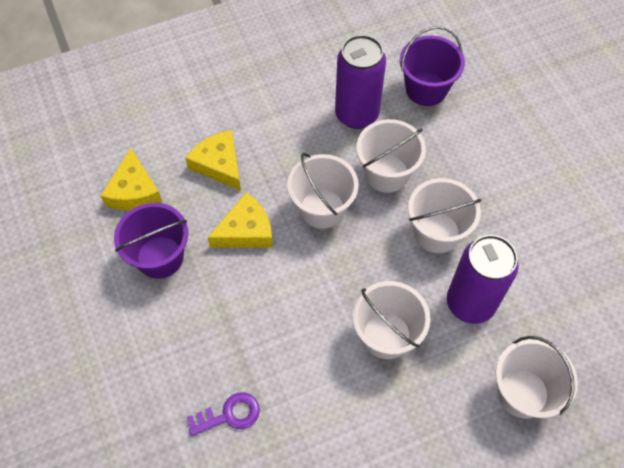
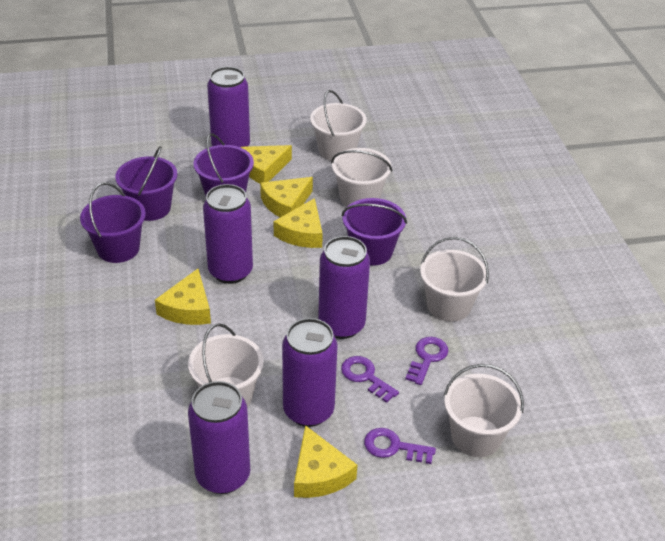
purple bucket: 2 -> 4
purple can: 2 -> 5
purple key: 1 -> 3
yellow cheese: 3 -> 5

